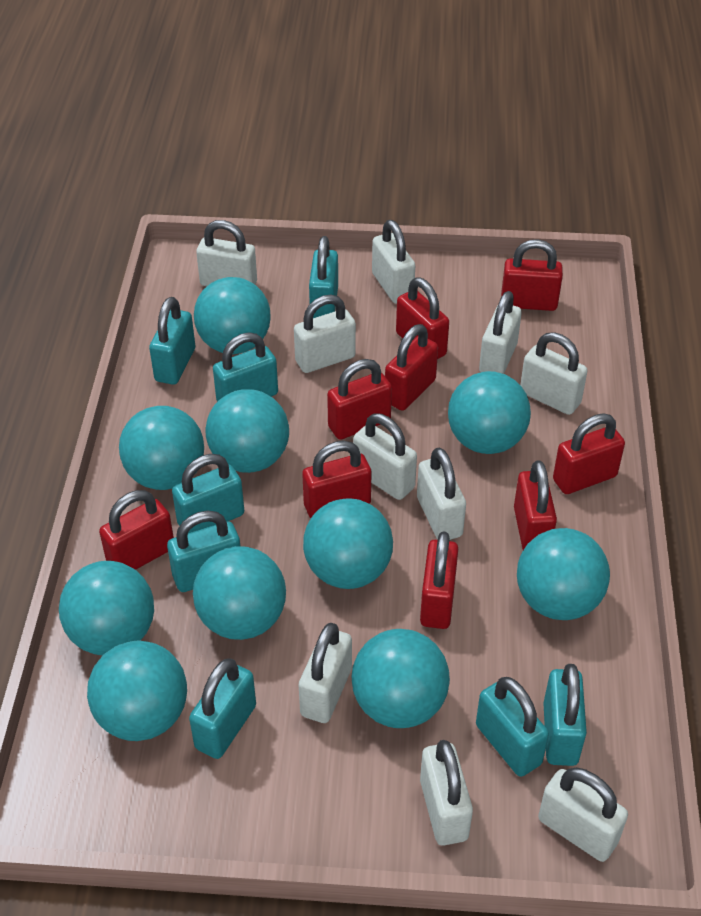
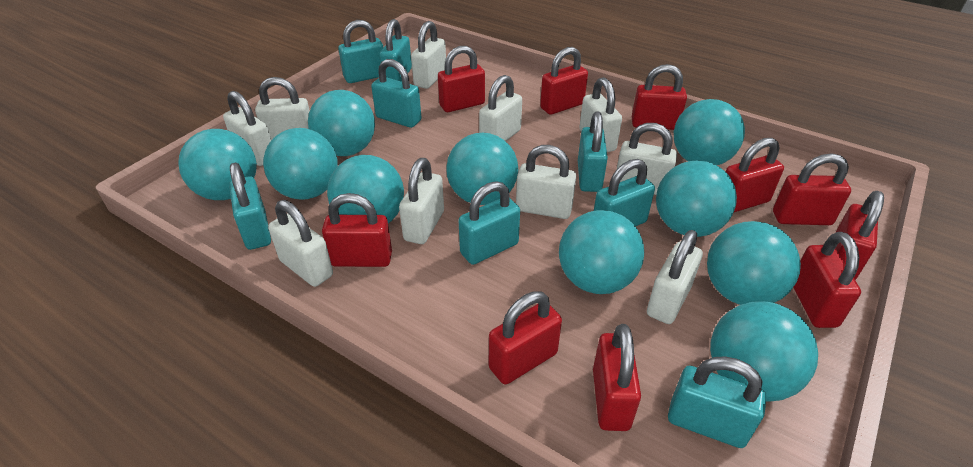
red padlock: 9 -> 10

